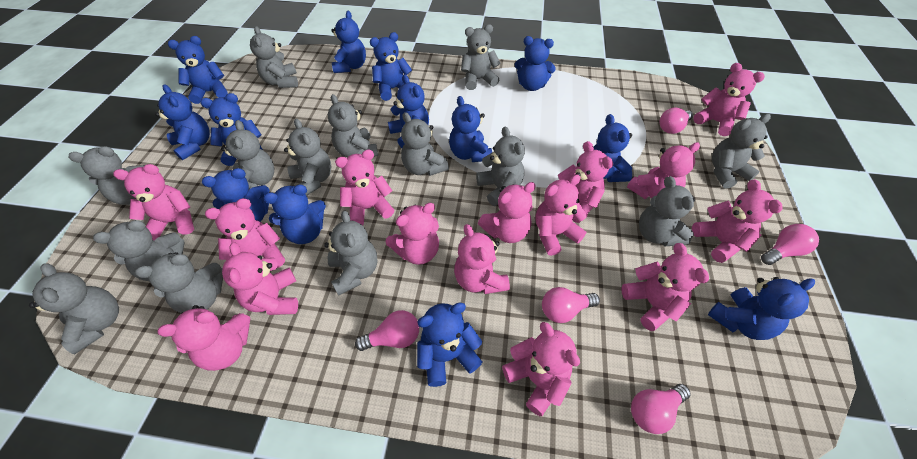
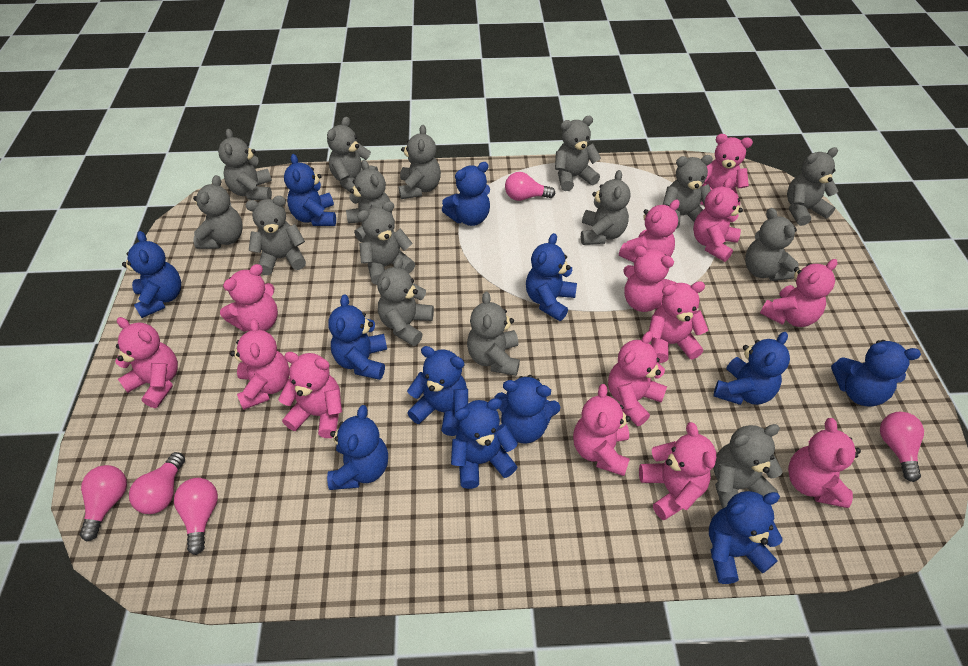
blue teddy bear: 13 -> 12
grey teddy bear: 14 -> 15
pink teddy bear: 15 -> 14

